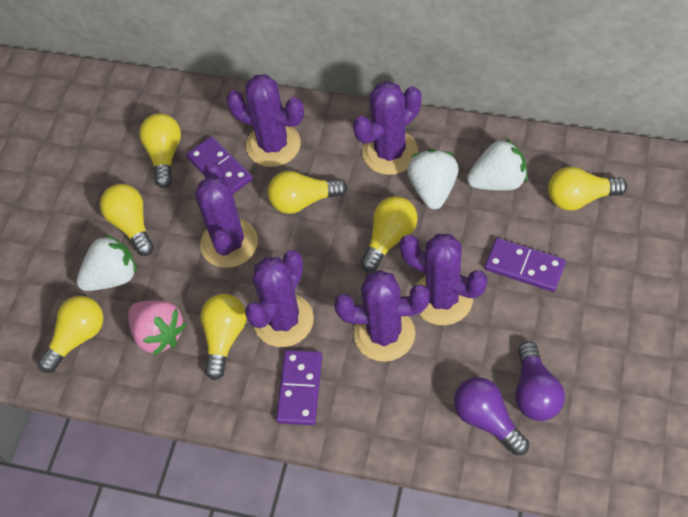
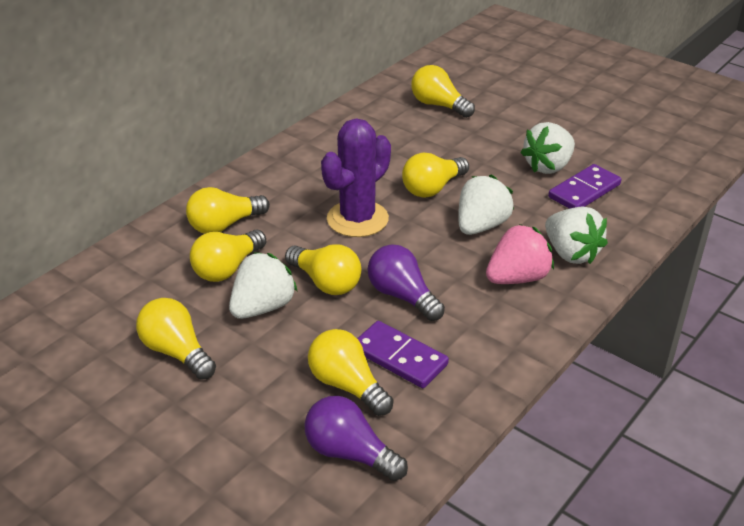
purple cactus: 6 -> 1
purple domino: 3 -> 2
white strawberry: 3 -> 4

